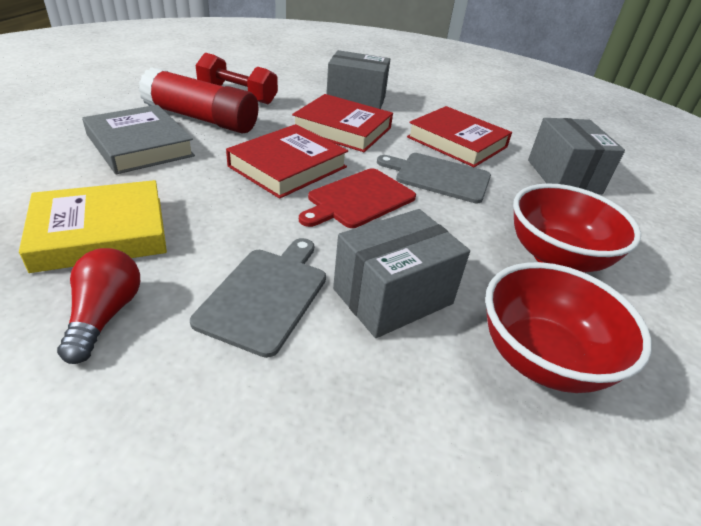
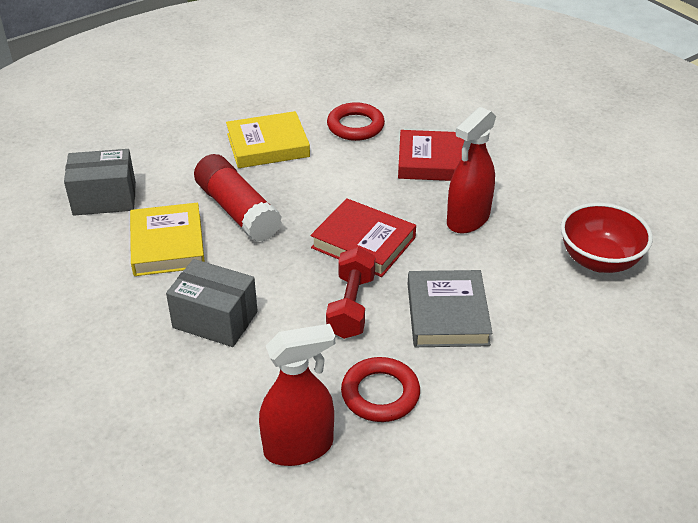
grey box: 3 -> 2
grey cutting board: 2 -> 0
red book: 3 -> 2
red bowl: 2 -> 1
red cutting board: 1 -> 0
red light bulb: 1 -> 0
red ring: 0 -> 2
red spray bottle: 0 -> 2
yellow book: 1 -> 2

